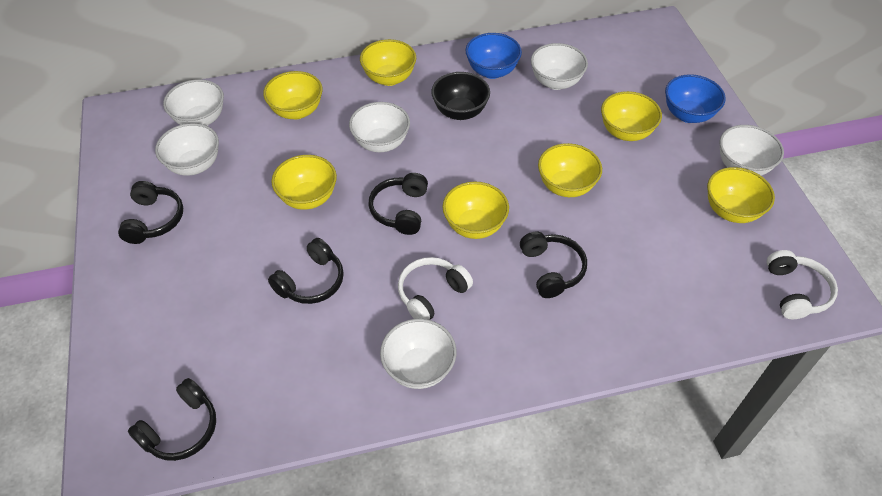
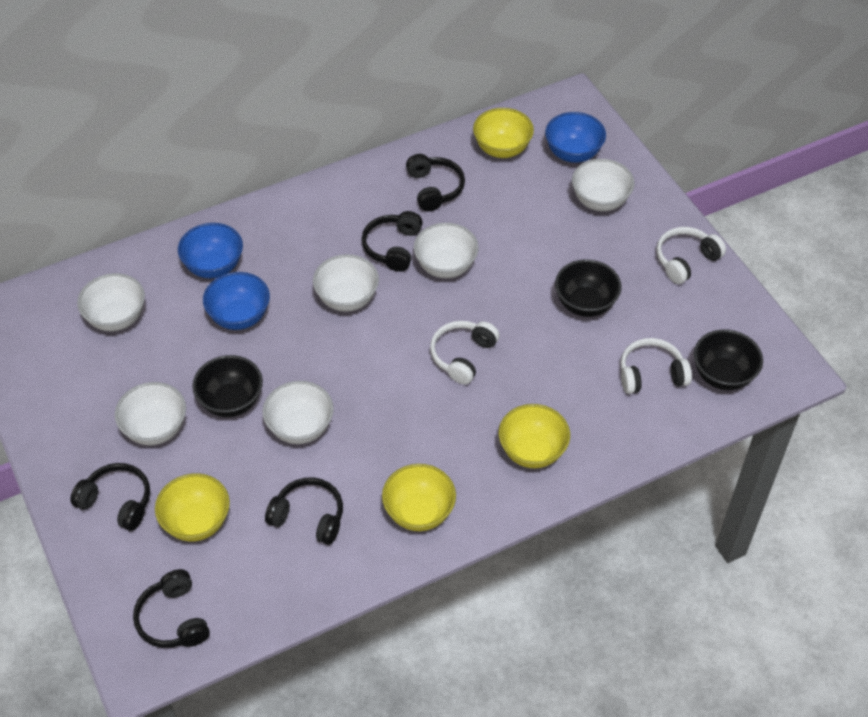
black bowl: 1 -> 3
blue bowl: 2 -> 3
white headphones: 2 -> 3
yellow bowl: 7 -> 4

